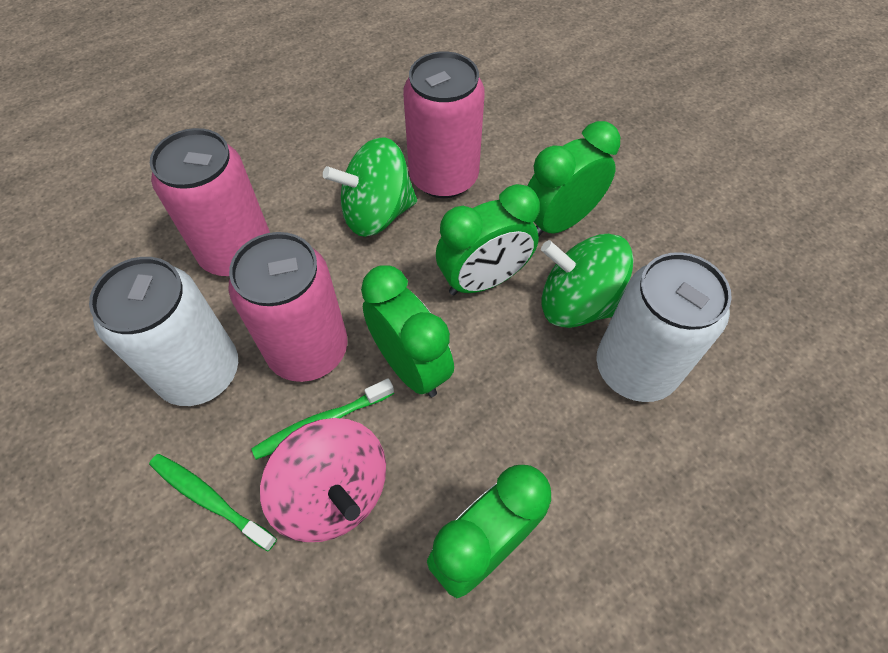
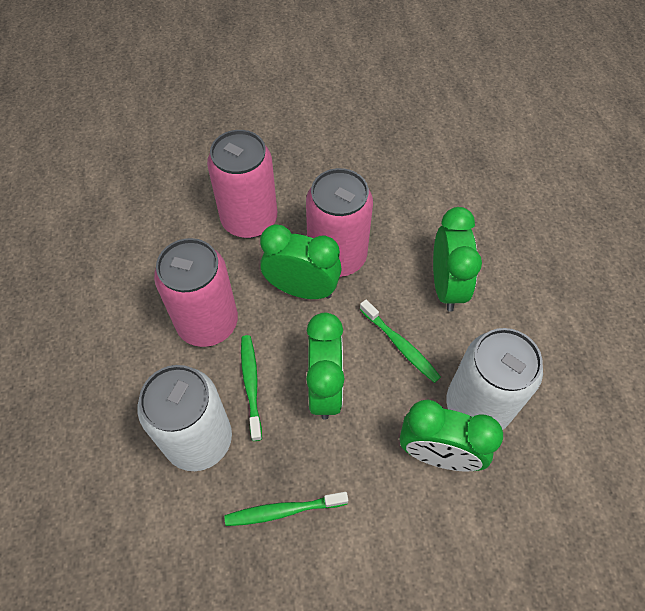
green spinning top: 2 -> 0
green toothbrush: 2 -> 3
pink spinning top: 1 -> 0

